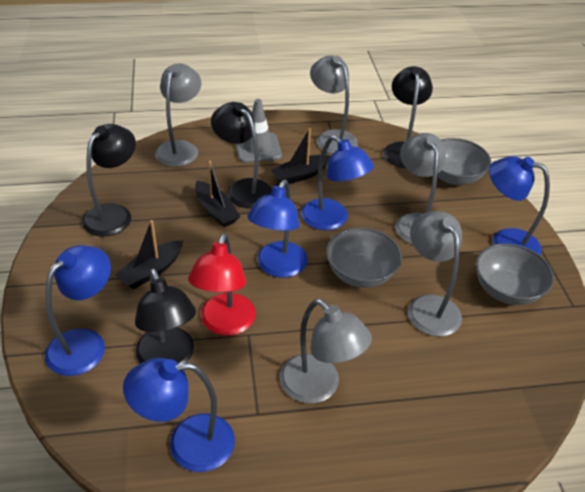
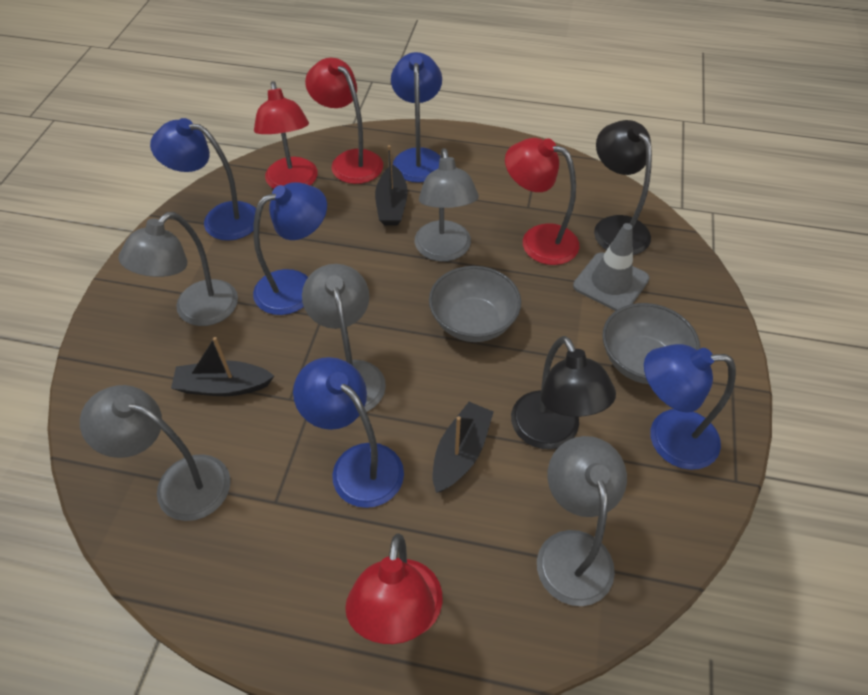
black lamp: 4 -> 2
grey bowl: 3 -> 2
red lamp: 1 -> 4

